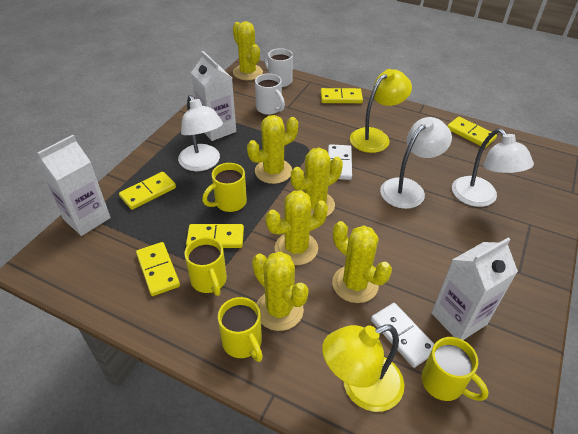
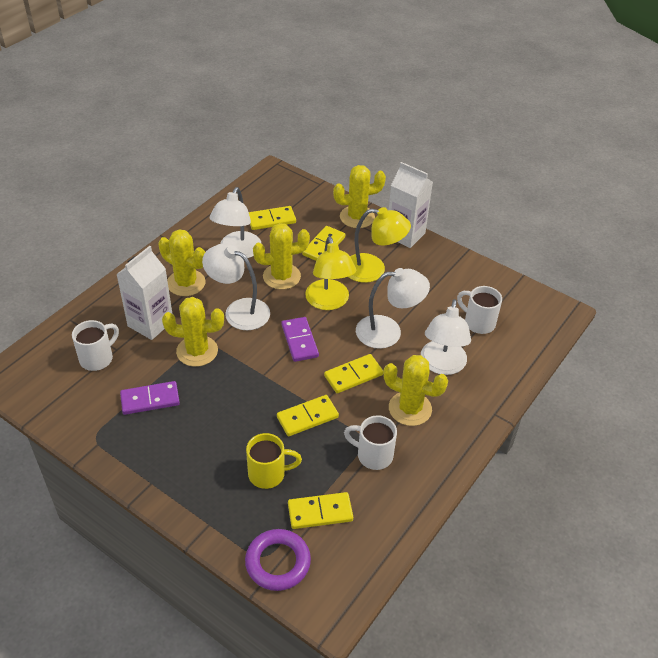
purple domino: 0 -> 2
purple ring: 0 -> 1
white carton: 3 -> 2
white domino: 2 -> 0
white lamp: 3 -> 4
white mug: 2 -> 3
yellow cactus: 6 -> 5
yellow mug: 4 -> 1

